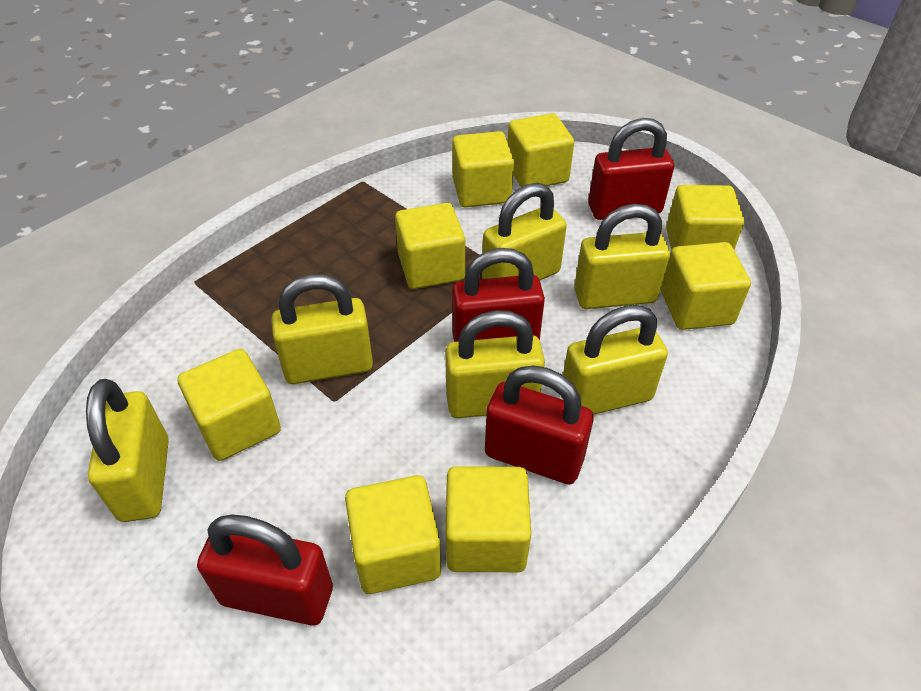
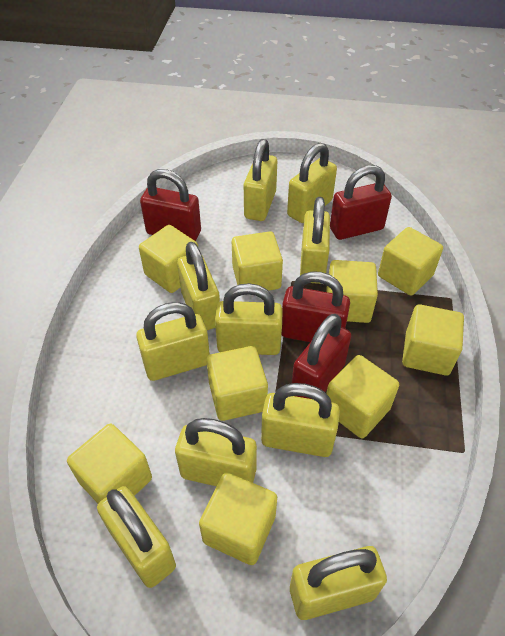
yellow cube: 8 -> 9
yellow padlock: 6 -> 10

